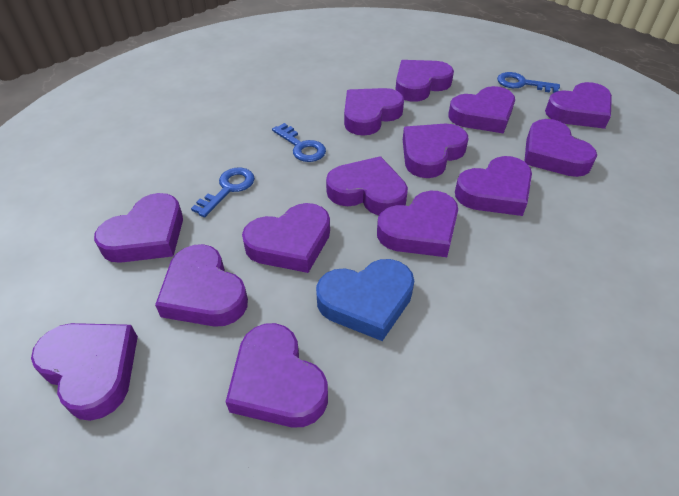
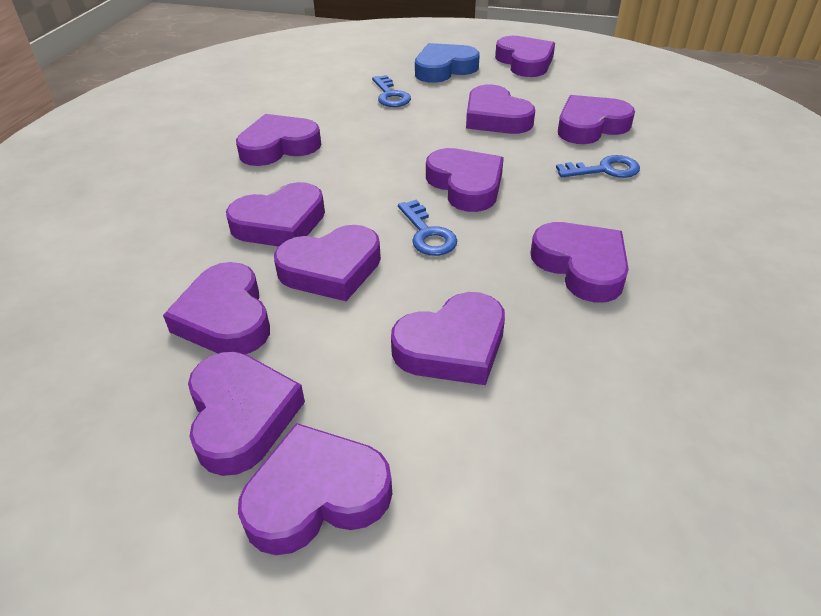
purple heart: 14 -> 12

